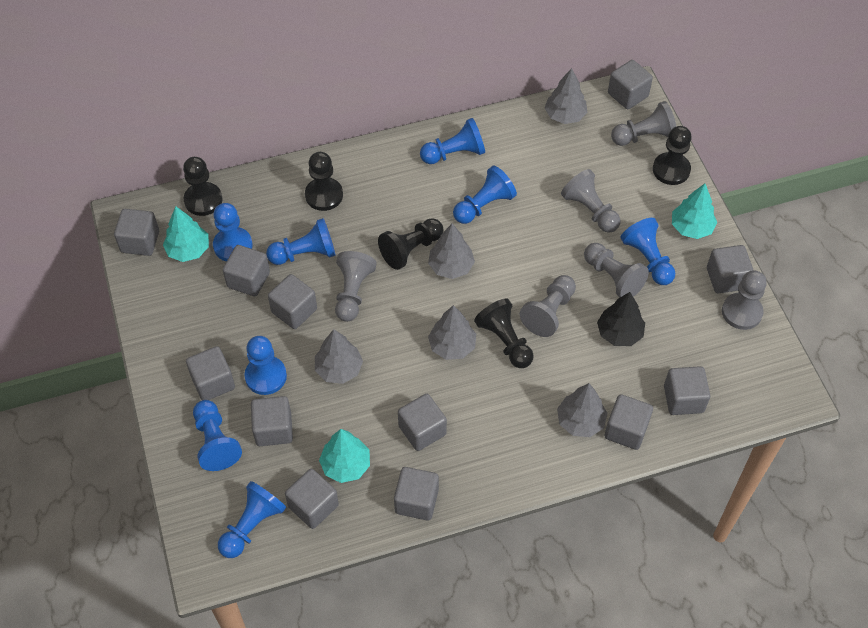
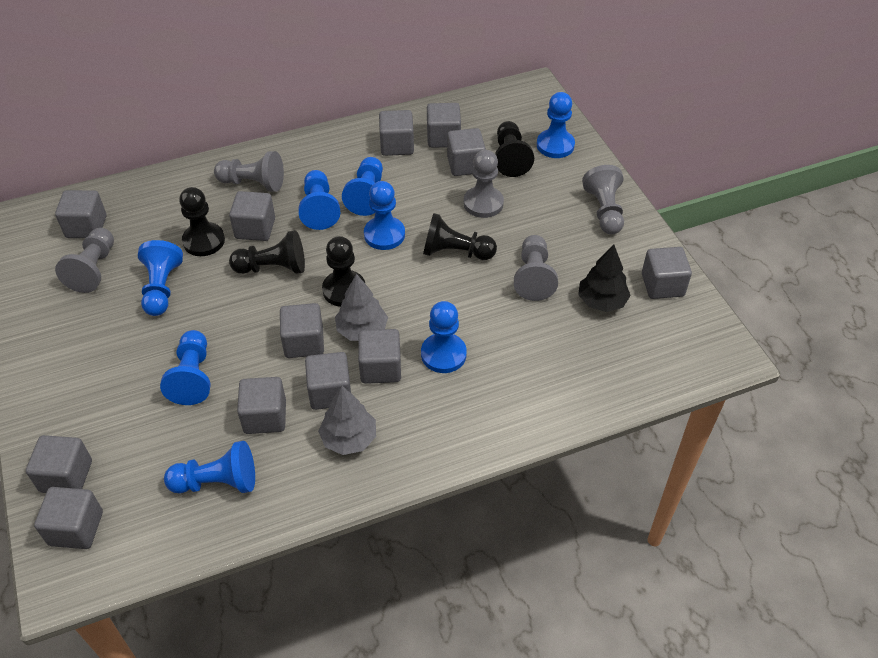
grey pawn: 6 -> 5
grey tree: 5 -> 2
turquoise tree: 3 -> 0

